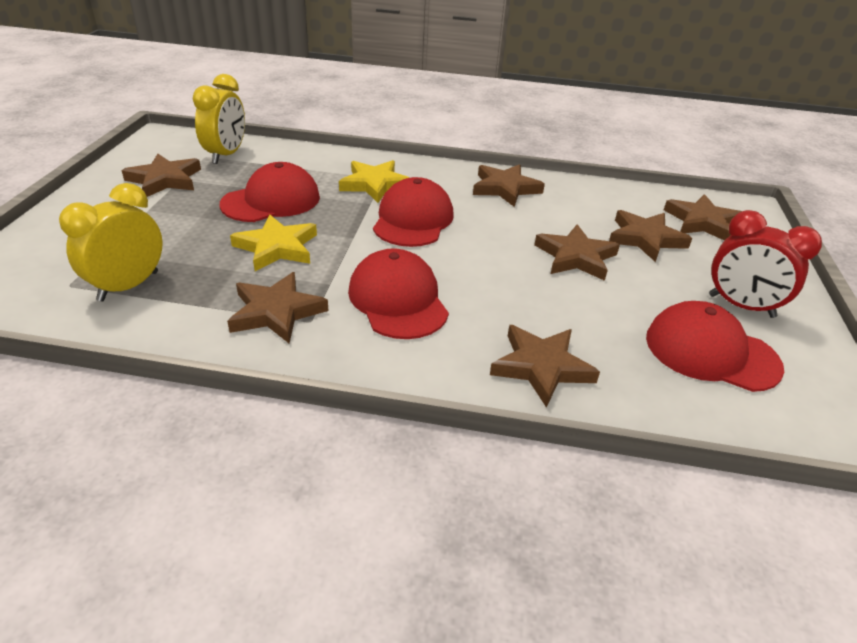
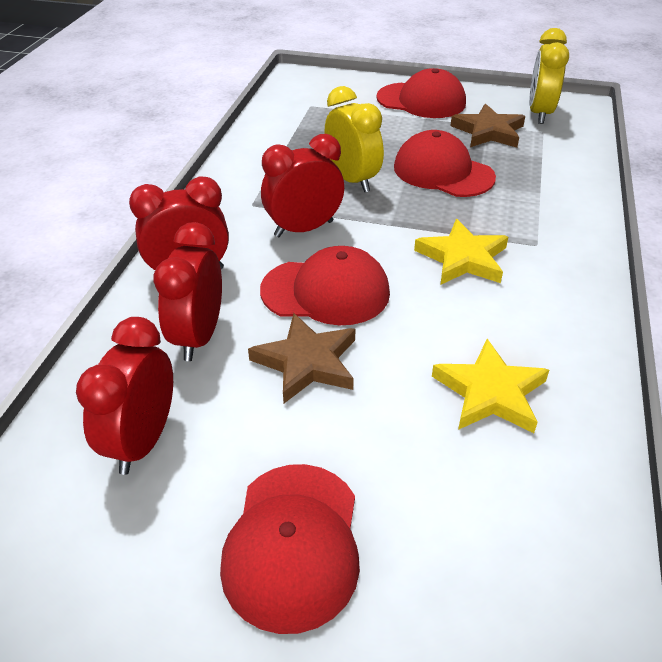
brown star: 7 -> 2
red clock: 1 -> 4

